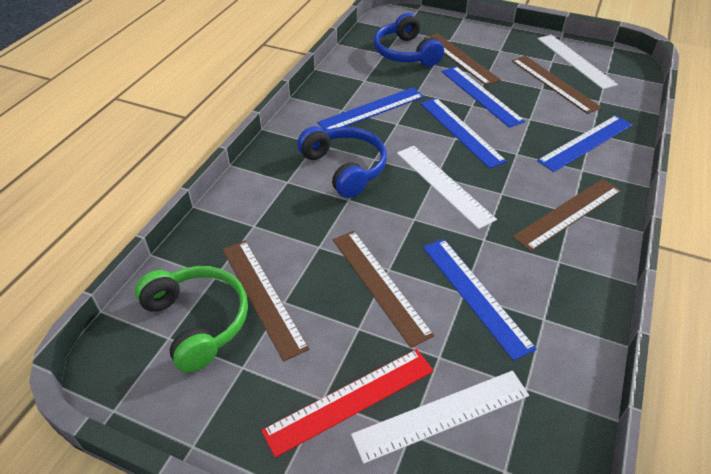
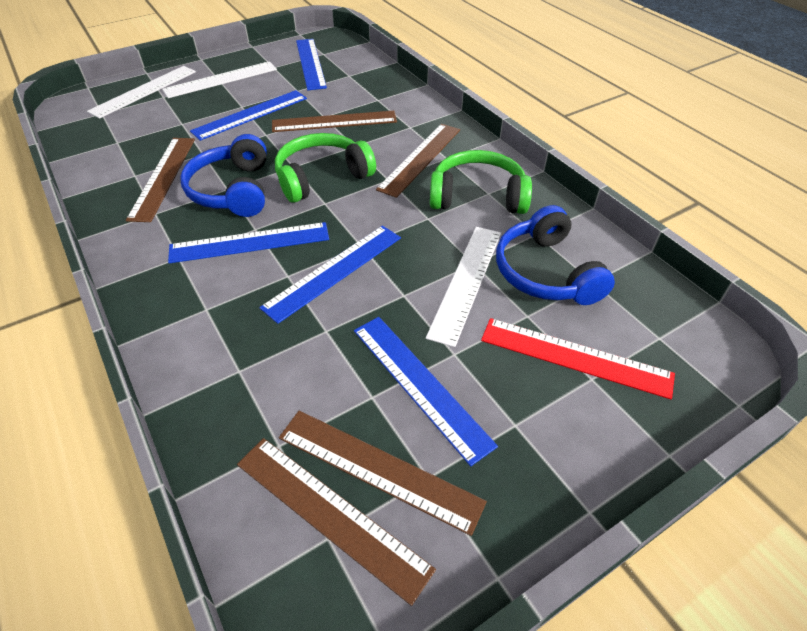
green headphones: 1 -> 2

